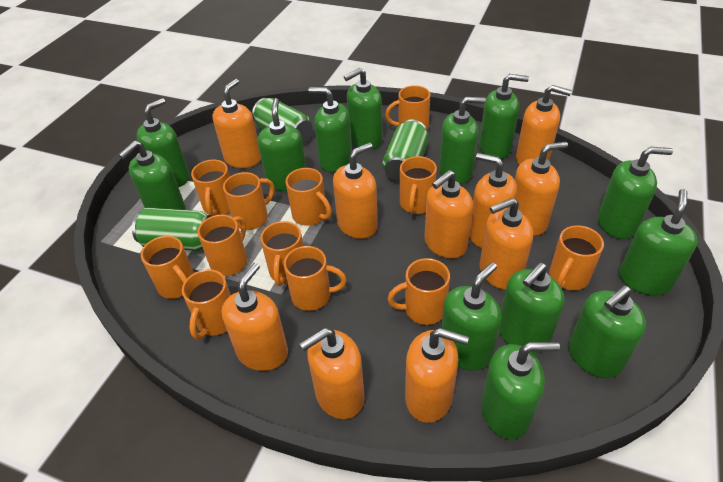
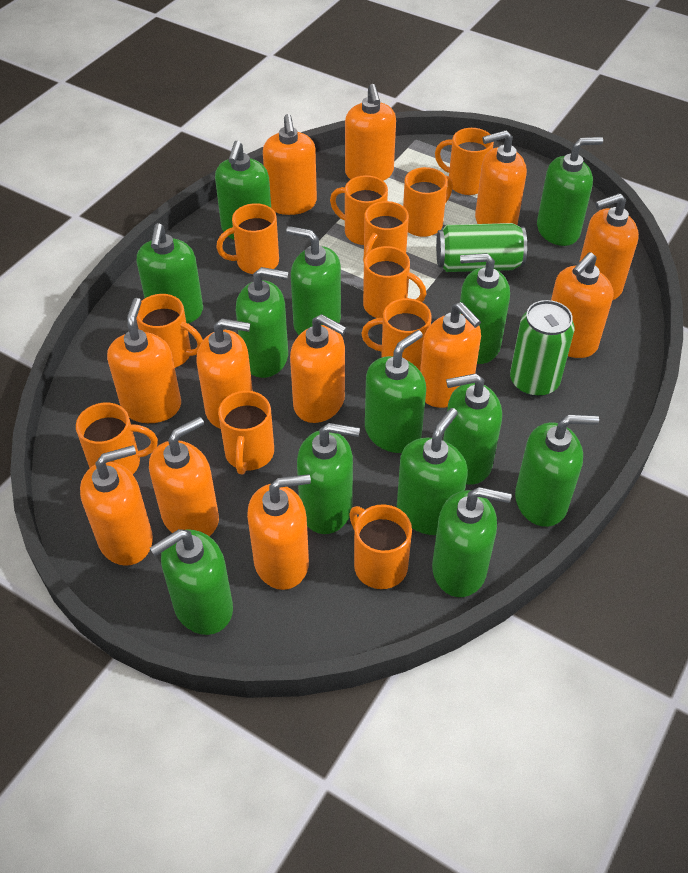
green can: 3 -> 2
orange mug: 12 -> 11
orange soap dispenser: 10 -> 12

